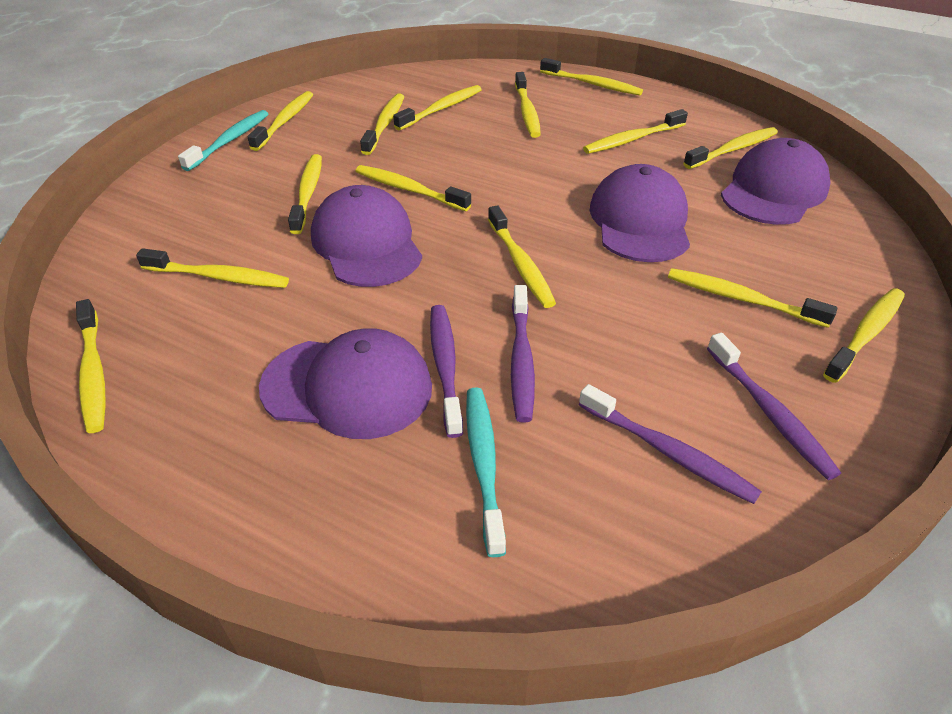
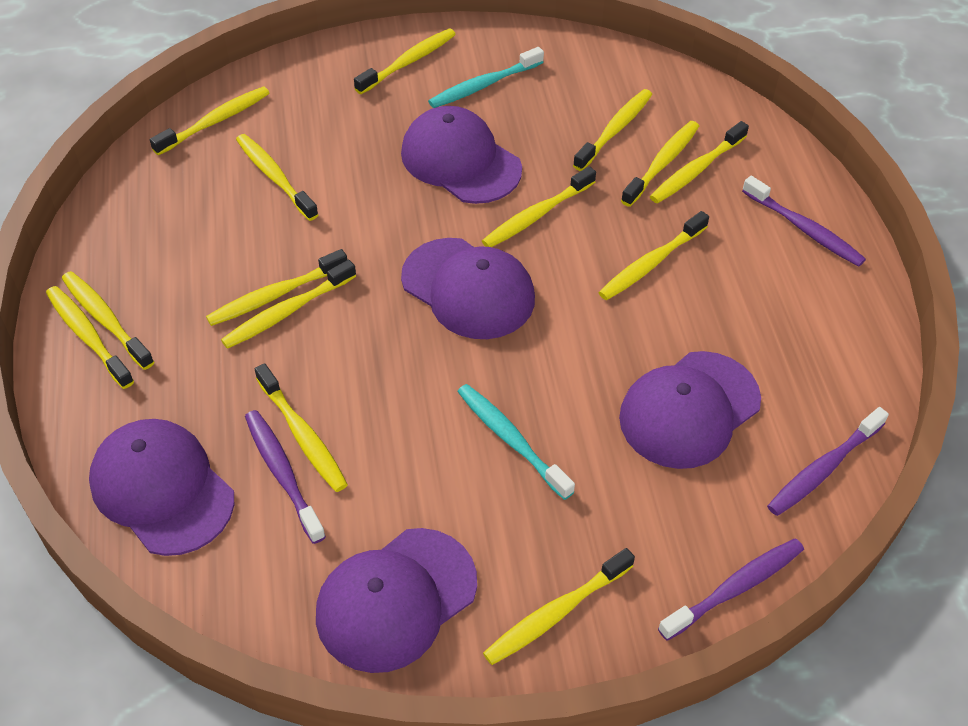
purple cap: 4 -> 5

